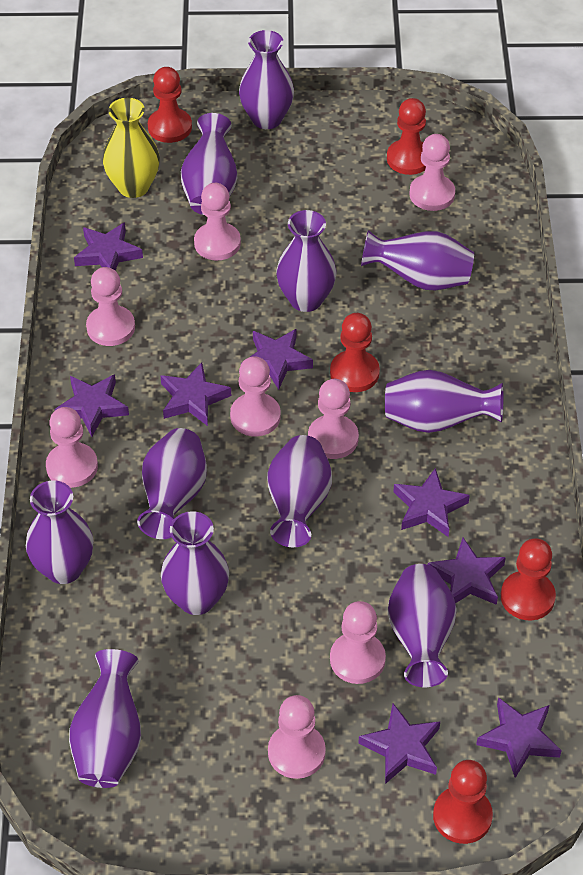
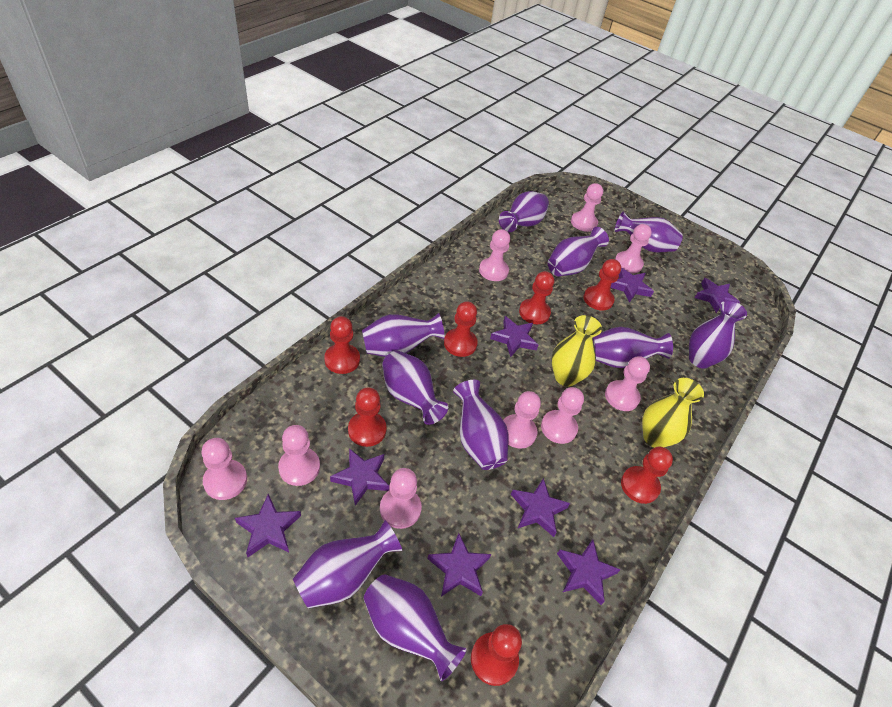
pink pawn: 8 -> 9
purple vase: 11 -> 10
red pawn: 5 -> 7
yellow vase: 1 -> 2

